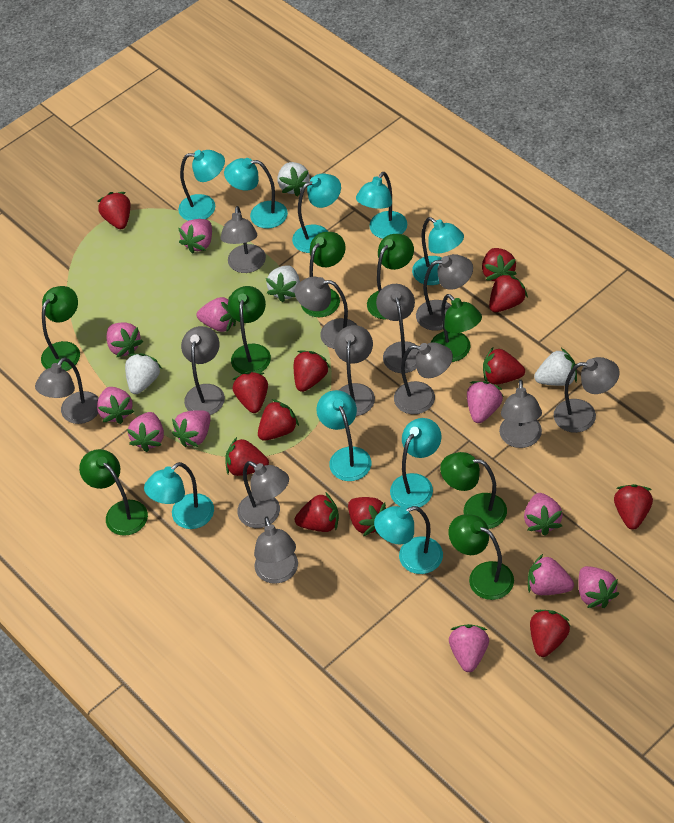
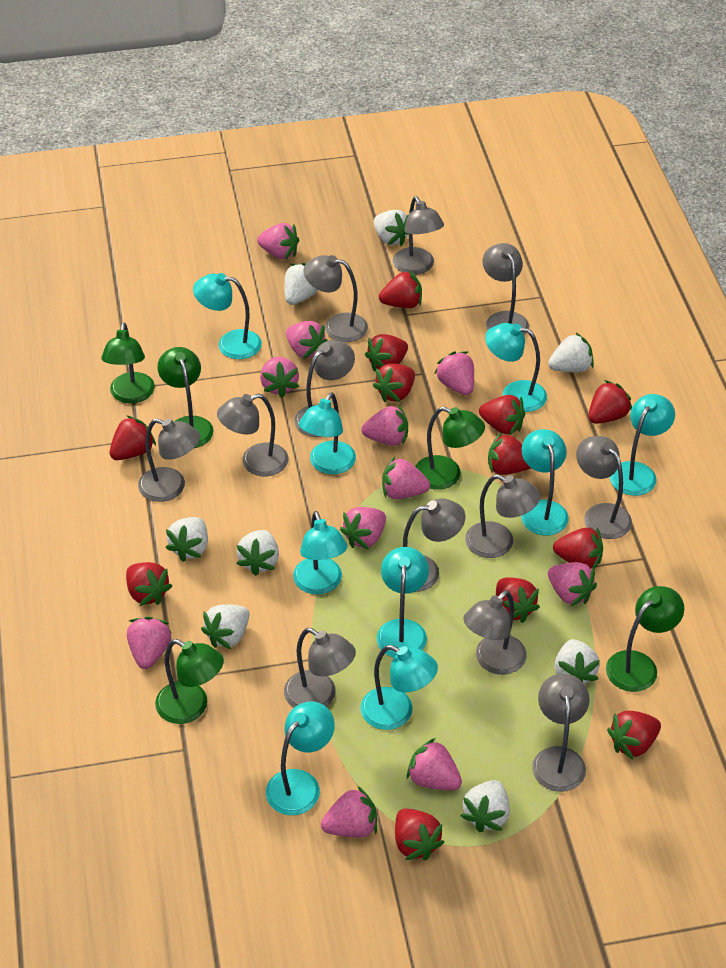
green lamp: 8 -> 5
white strawberry: 4 -> 8

